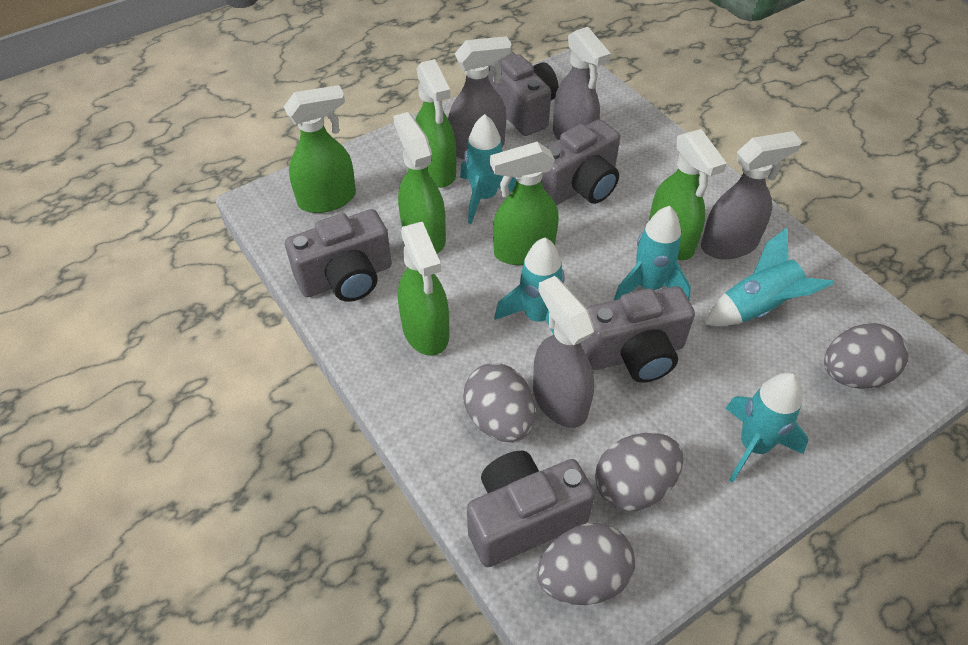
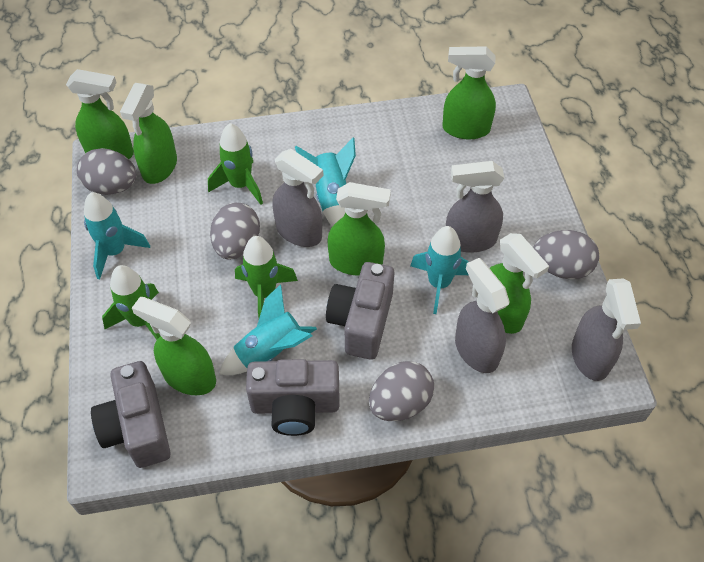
green rocket: 0 -> 3
grey camera: 5 -> 3
turquoise rocket: 5 -> 4

